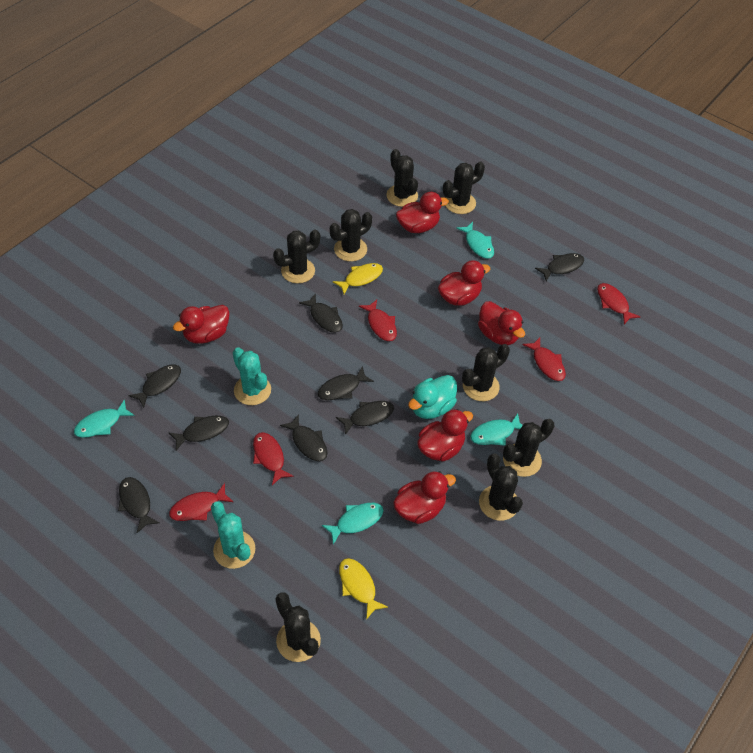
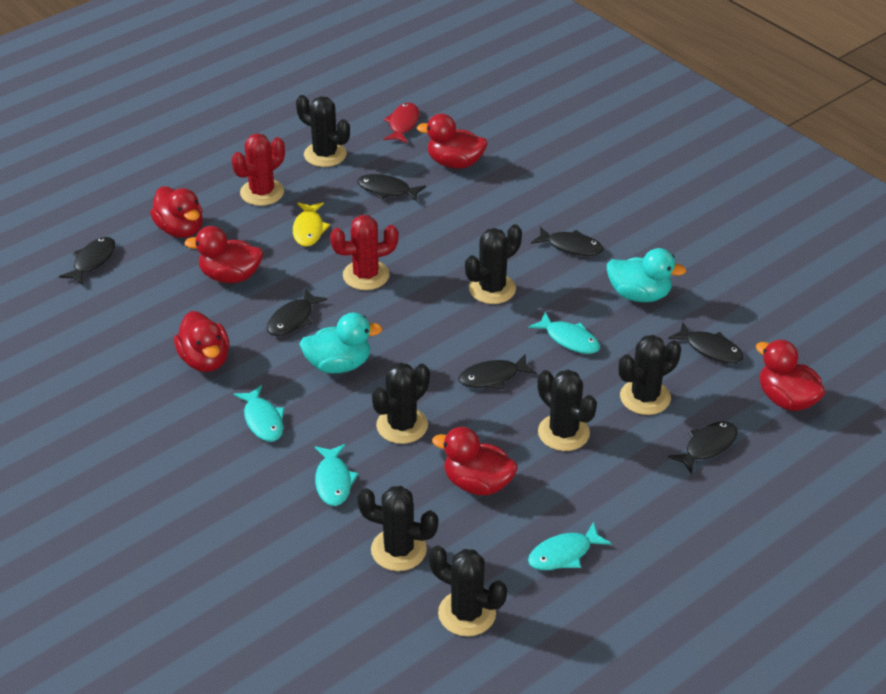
black cactus: 8 -> 7
black fish: 8 -> 7
red cactus: 0 -> 2
red fish: 5 -> 1
turquoise cactus: 2 -> 0
turquoise duck: 1 -> 2
yellow fish: 2 -> 1

